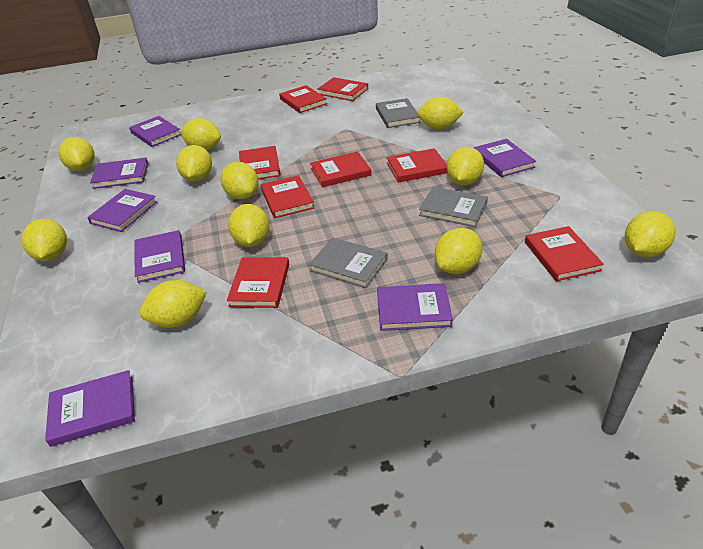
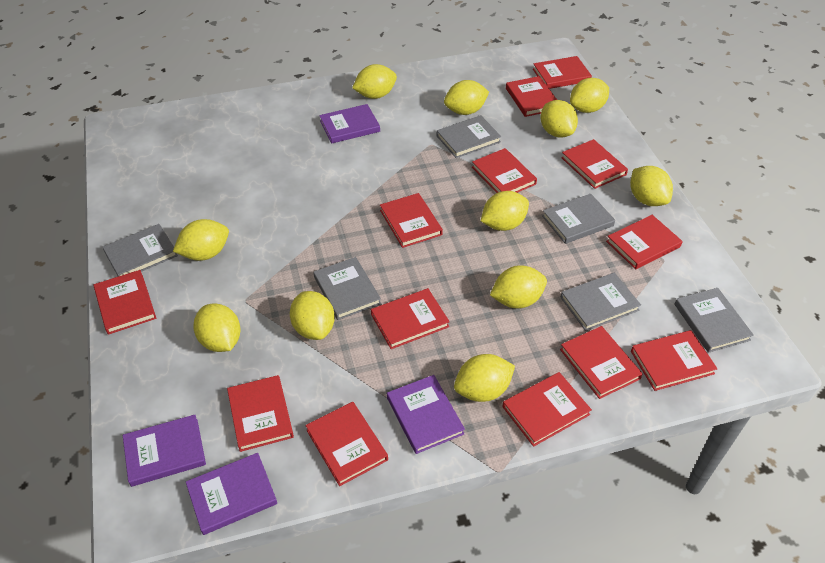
grey book: 3 -> 6
purple book: 7 -> 4
red book: 8 -> 13

